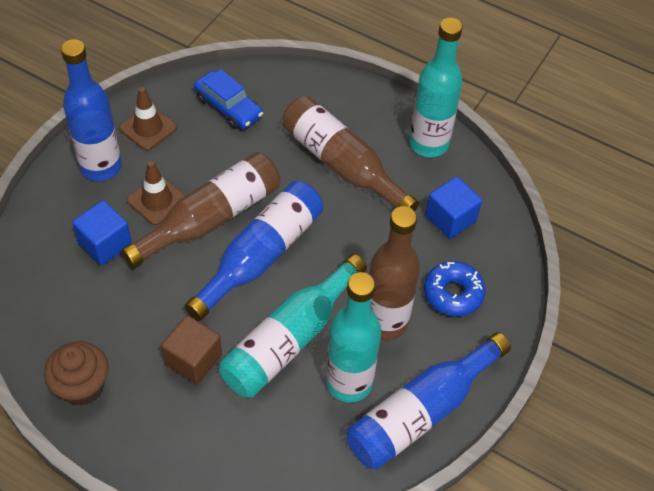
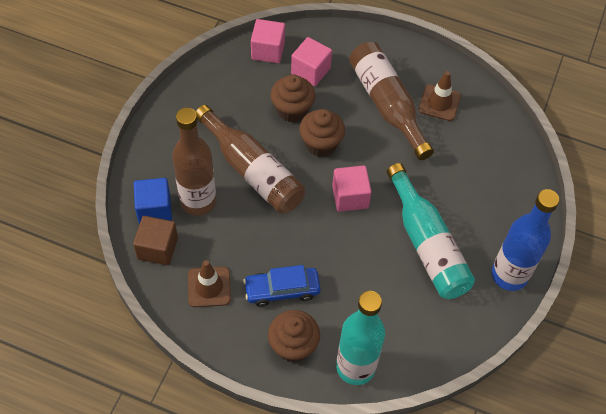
blue bottle: 3 -> 1
blue cube: 2 -> 1
blue donut: 1 -> 0
brown cupcake: 1 -> 3
pink cube: 0 -> 3
turquoise bottle: 3 -> 2

